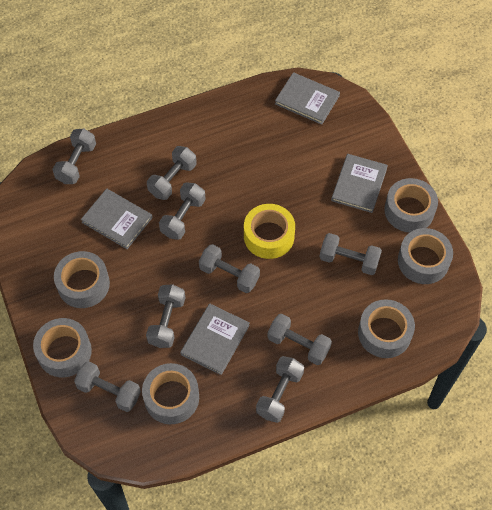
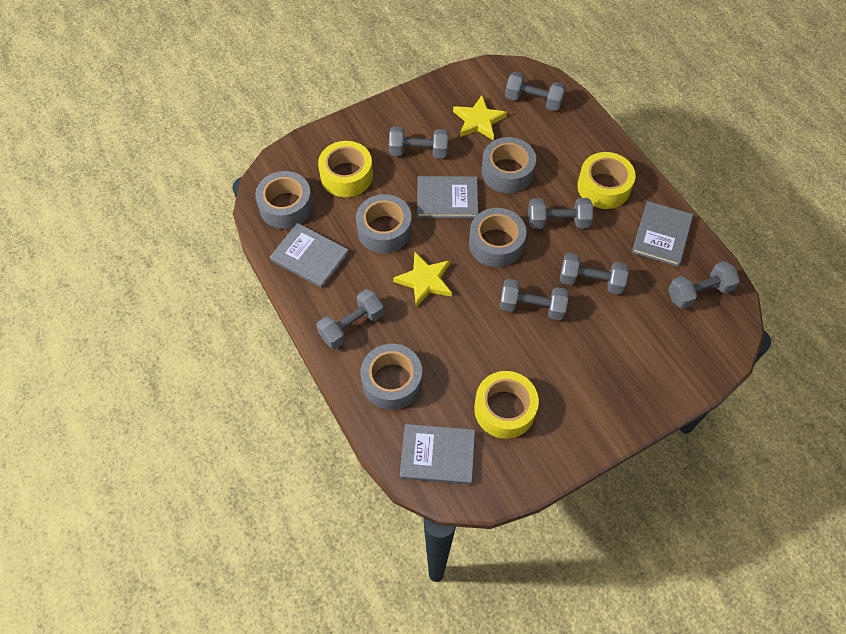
grey dumbbell: 9 -> 7
grey tape: 6 -> 5
yellow star: 0 -> 2
yellow tape: 1 -> 3

